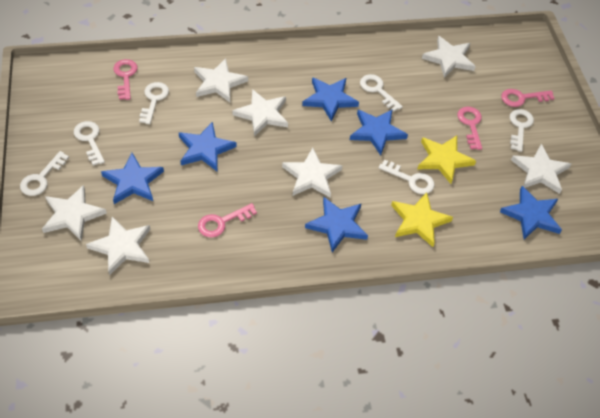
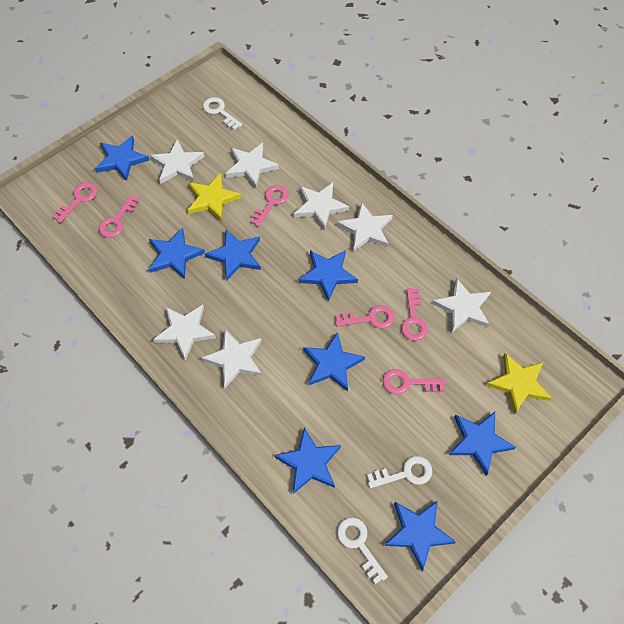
blue star: 6 -> 8
pink key: 4 -> 6
white key: 6 -> 3

